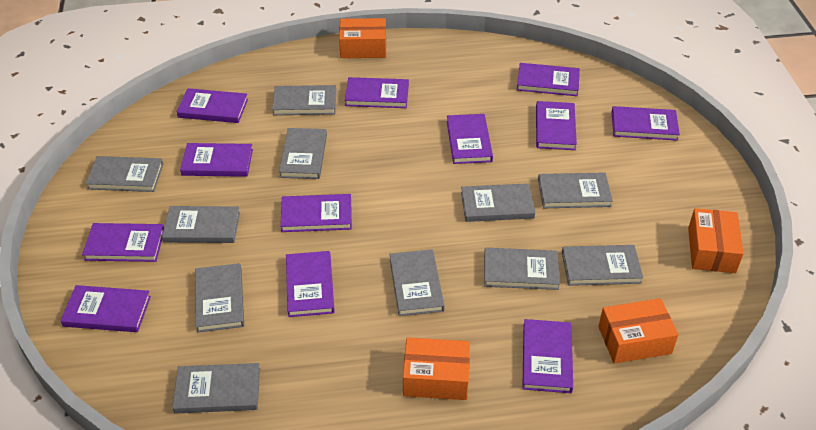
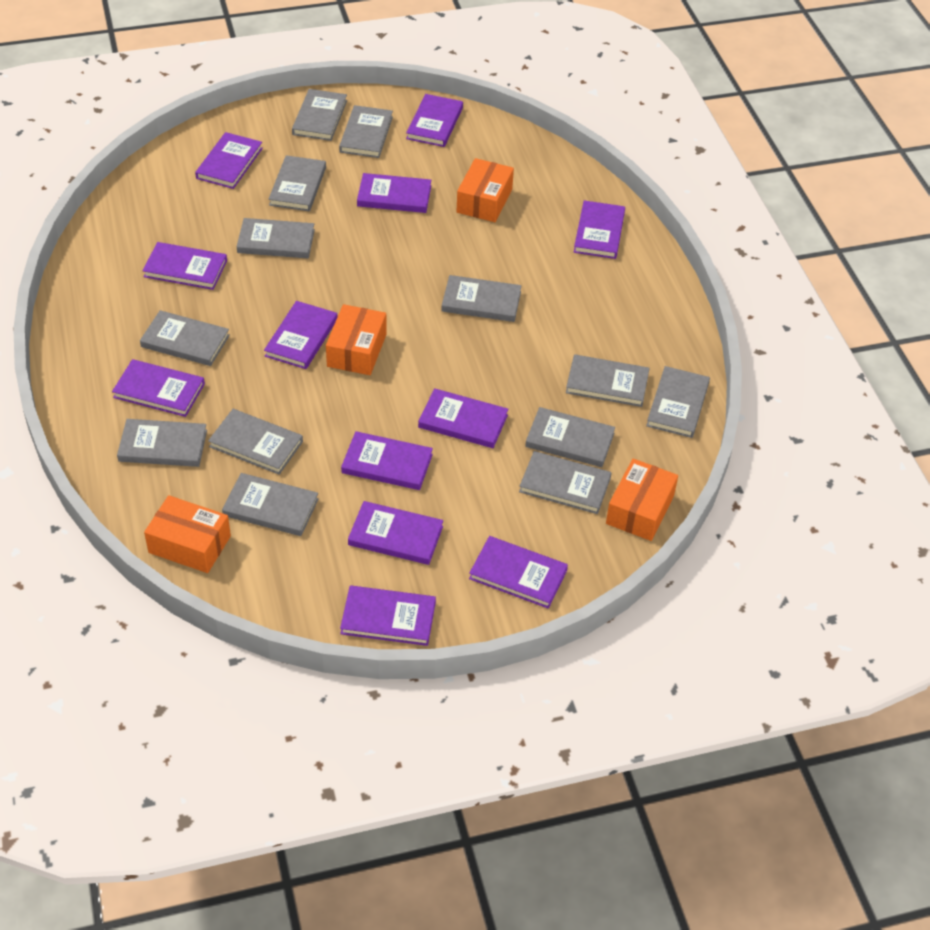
grey book: 11 -> 13

